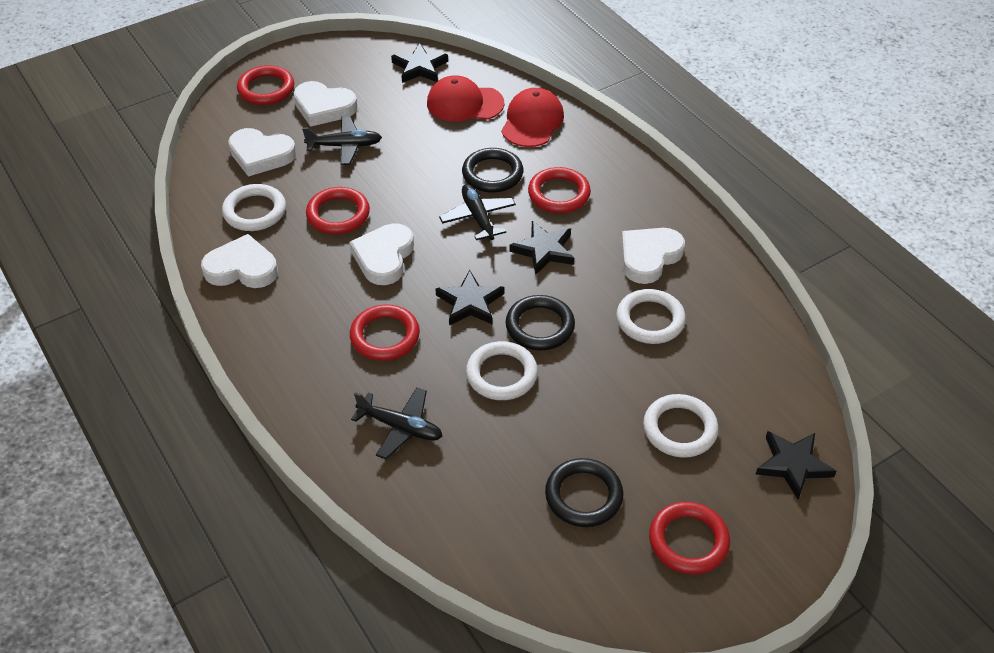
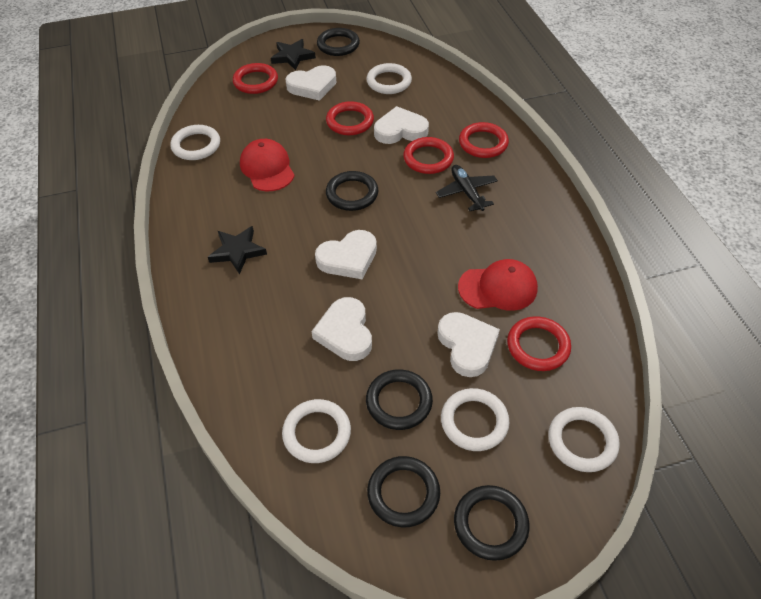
black plane: 3 -> 1
black ring: 3 -> 5
black star: 4 -> 2
white ring: 4 -> 5

